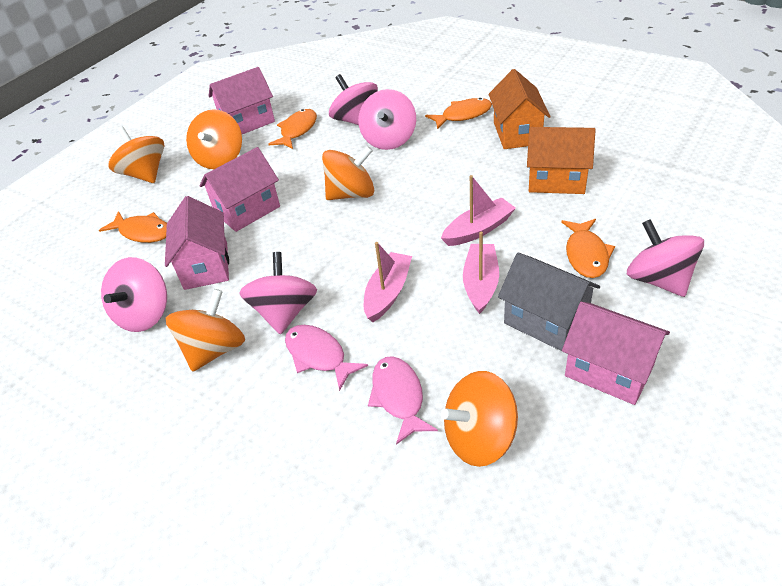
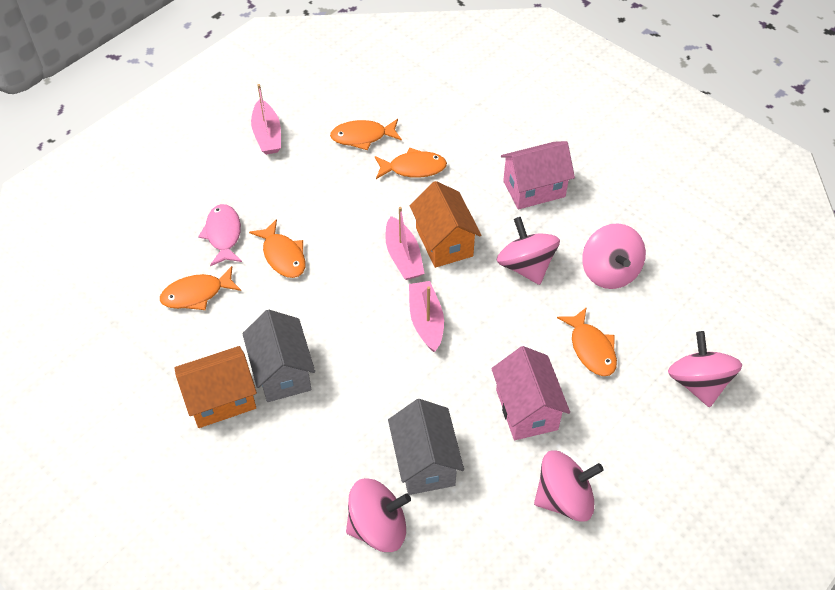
grey house: 1 -> 2
orange fish: 4 -> 5
orange spinning top: 5 -> 0
pink fish: 2 -> 1
pink house: 4 -> 2

